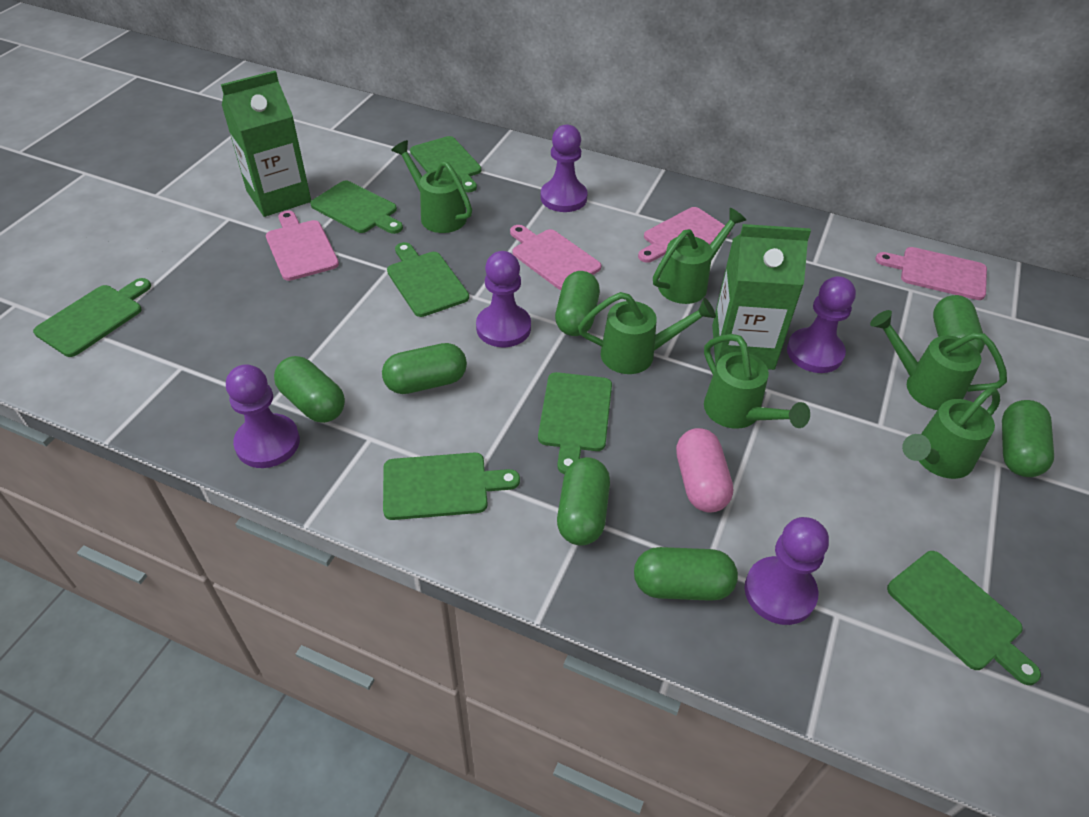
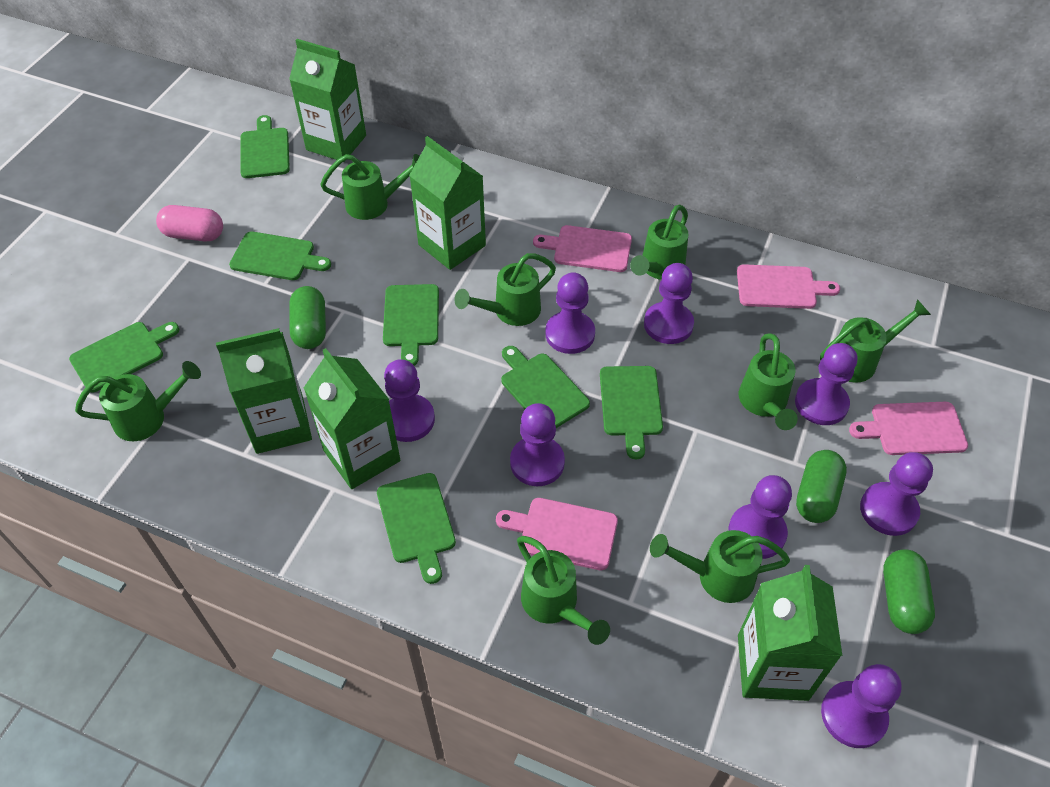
green capsule: 7 -> 3
green carton: 2 -> 5
green watering can: 6 -> 8
purple pawn: 5 -> 8

